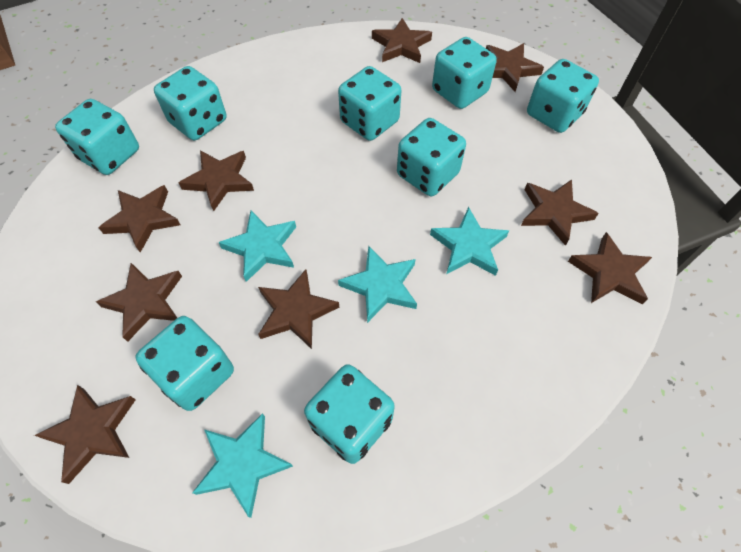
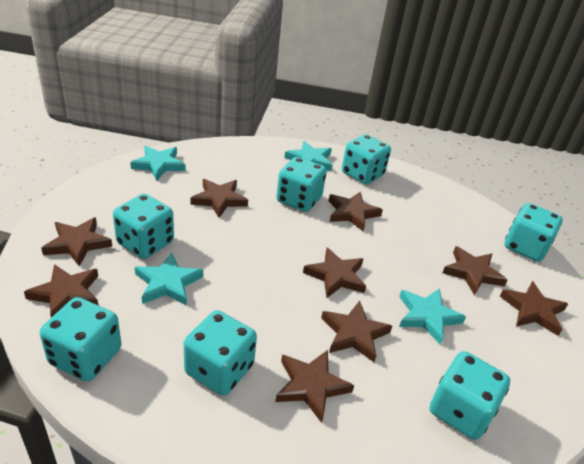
turquoise dice: 8 -> 7

